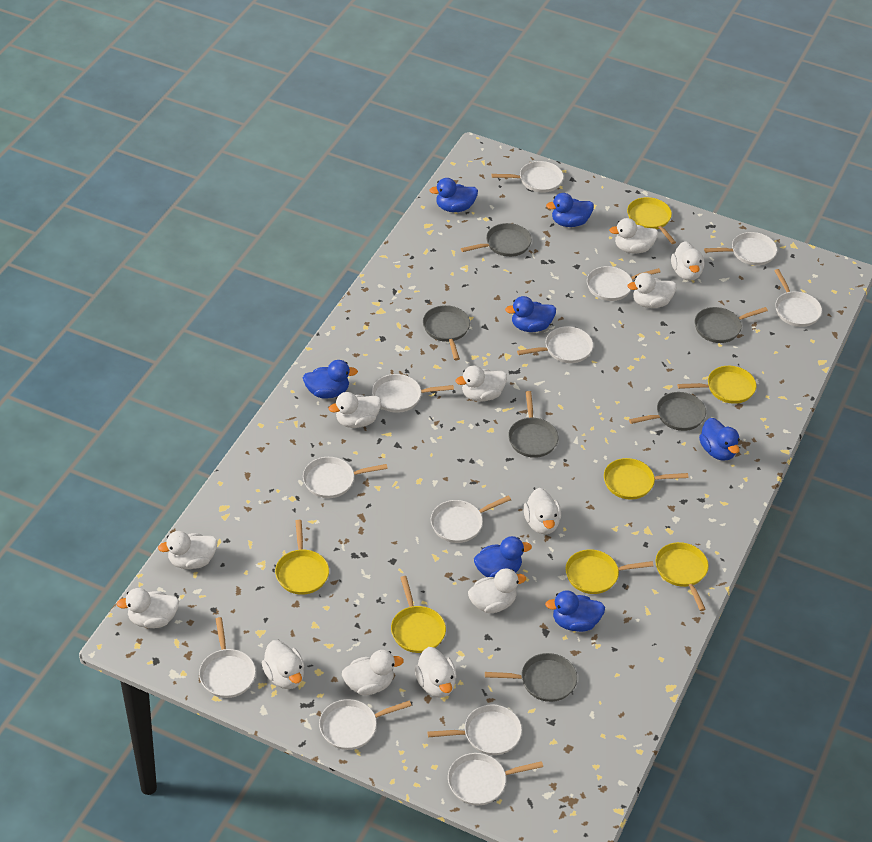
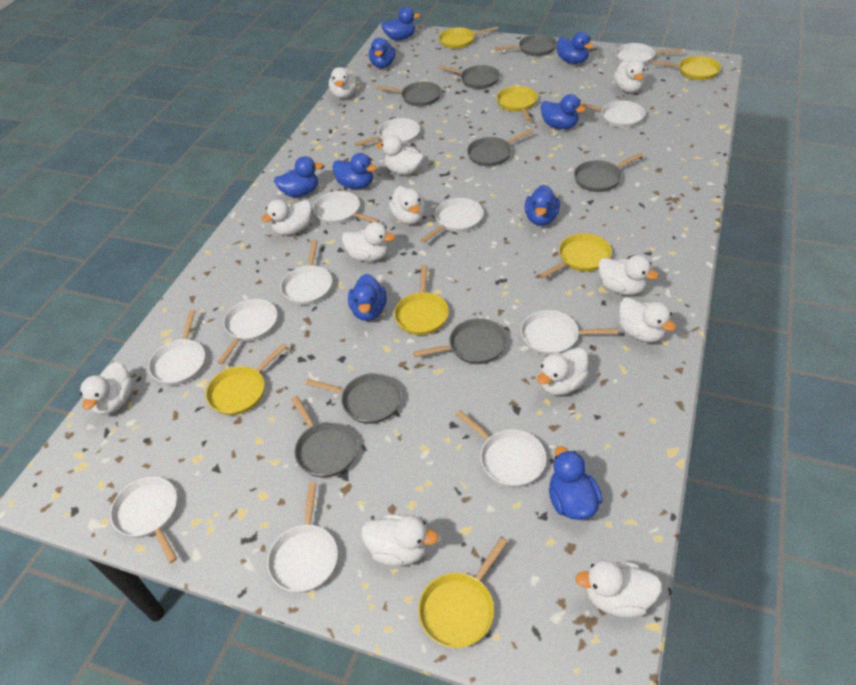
blue duck: 7 -> 9
grey pan: 6 -> 8

